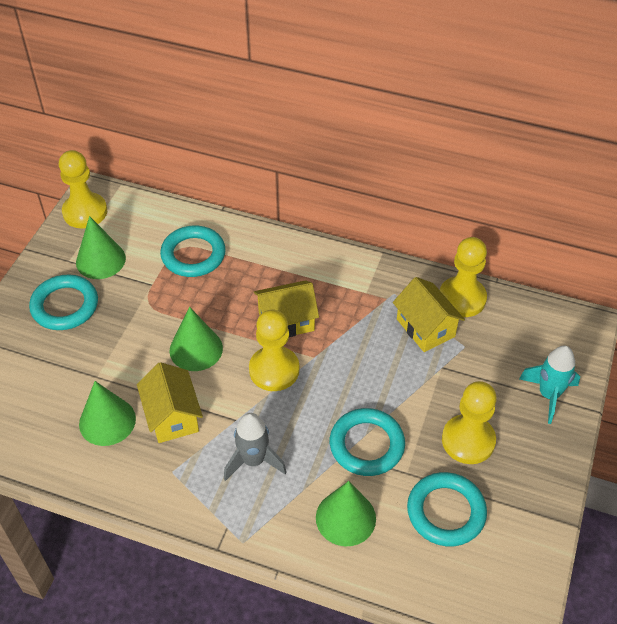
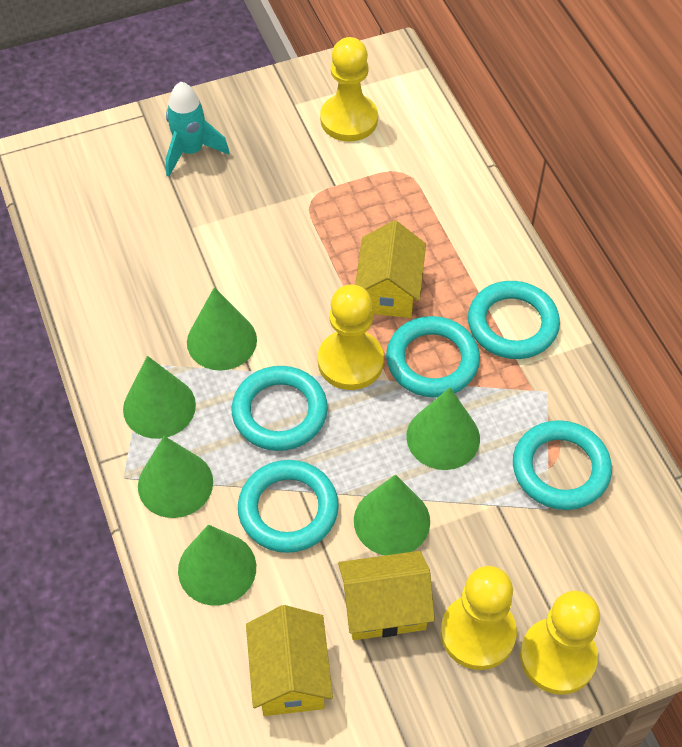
green cone: 4 -> 6
grey rocket: 1 -> 0
turquoise ring: 4 -> 5

